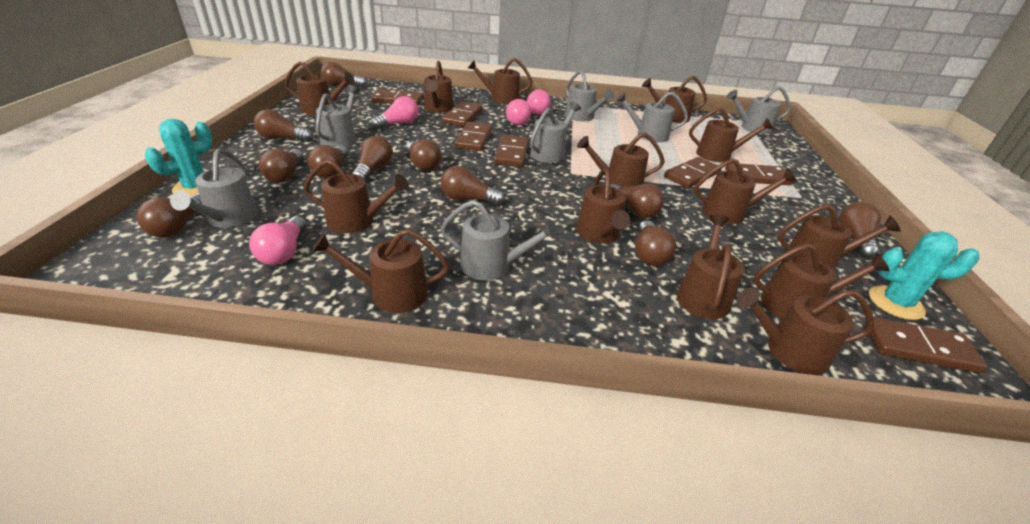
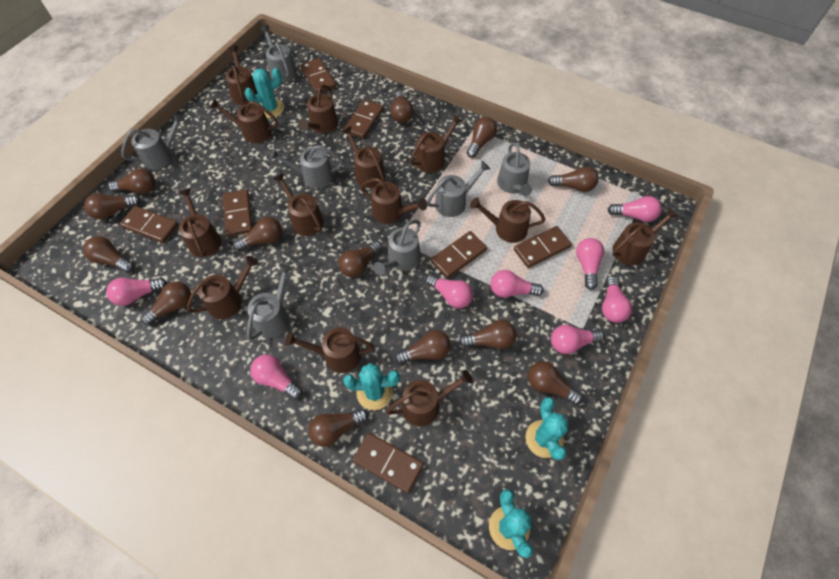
brown light bulb: 11 -> 13
brown watering can: 14 -> 13
pink light bulb: 4 -> 8
turquoise cactus: 2 -> 4

